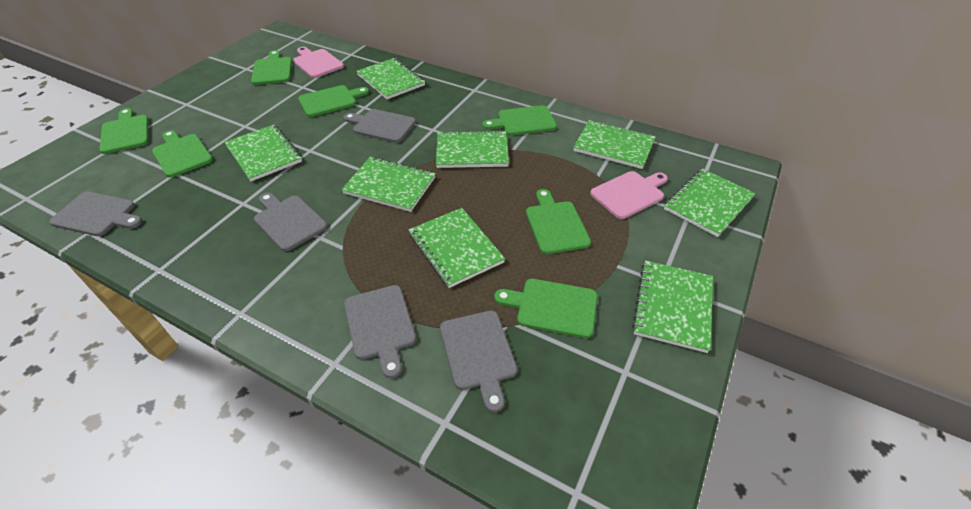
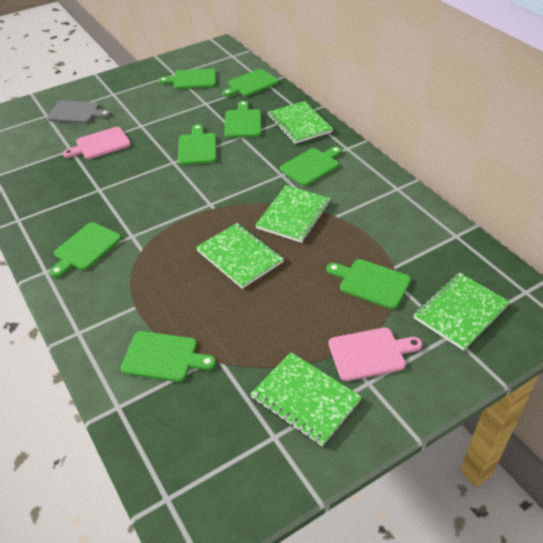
green cutting board: 7 -> 8
green notebook: 8 -> 5
grey cutting board: 5 -> 1

